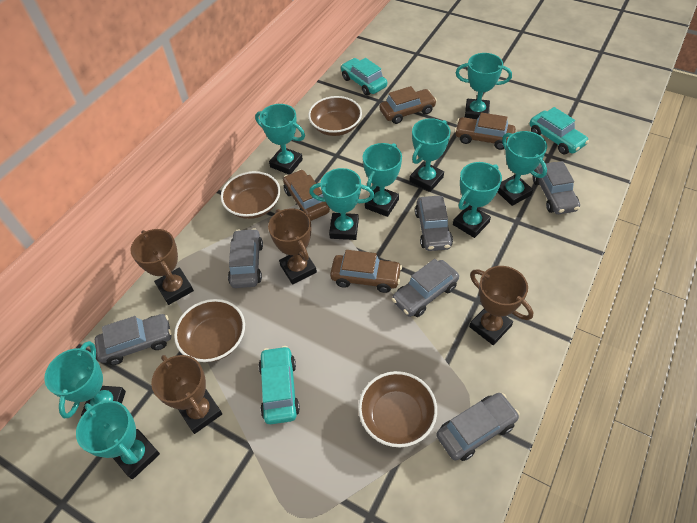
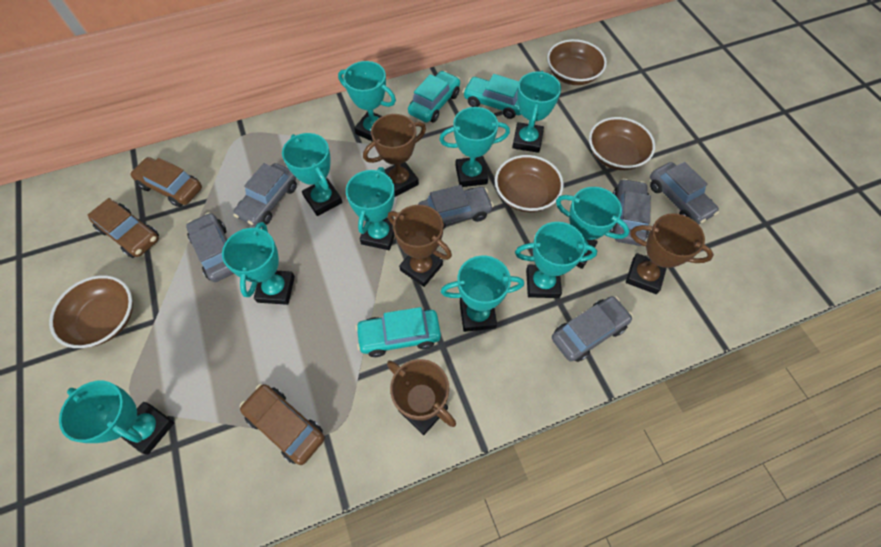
brown car: 4 -> 3
turquoise trophy: 9 -> 10

